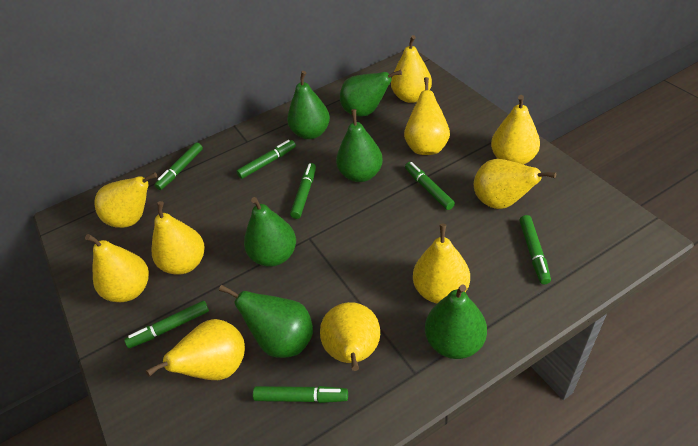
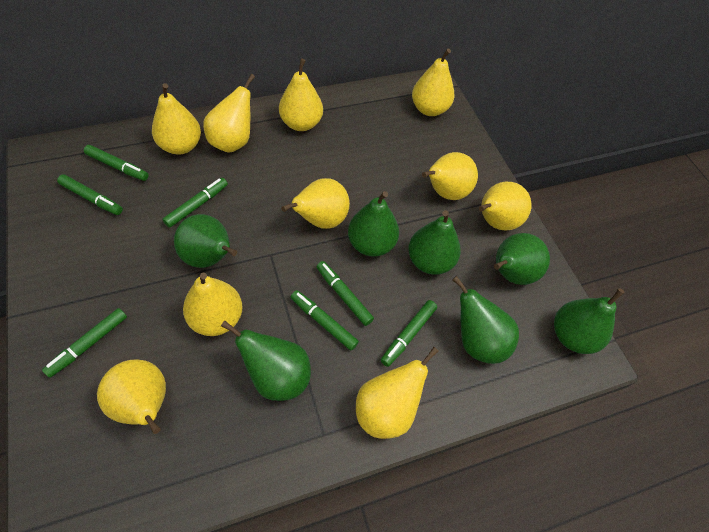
green pear: 6 -> 7

